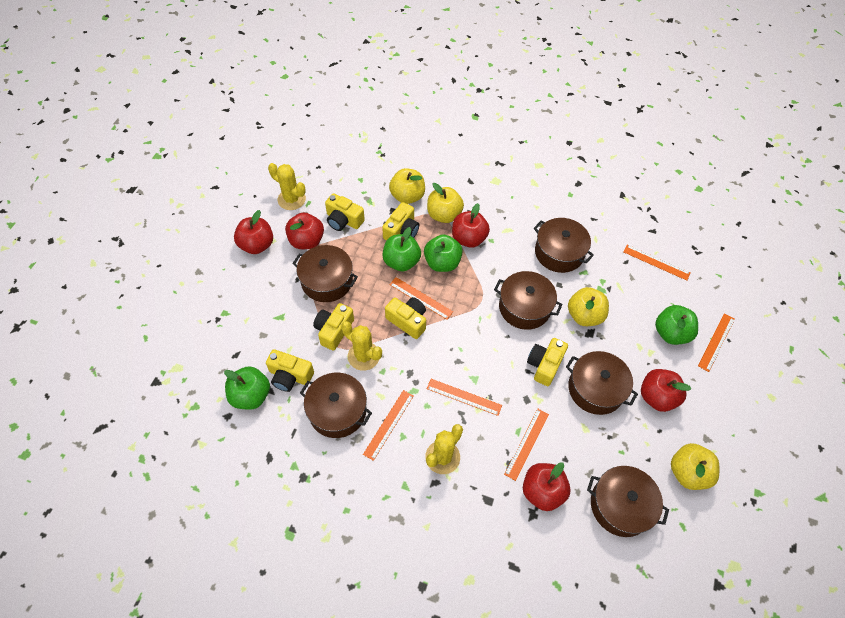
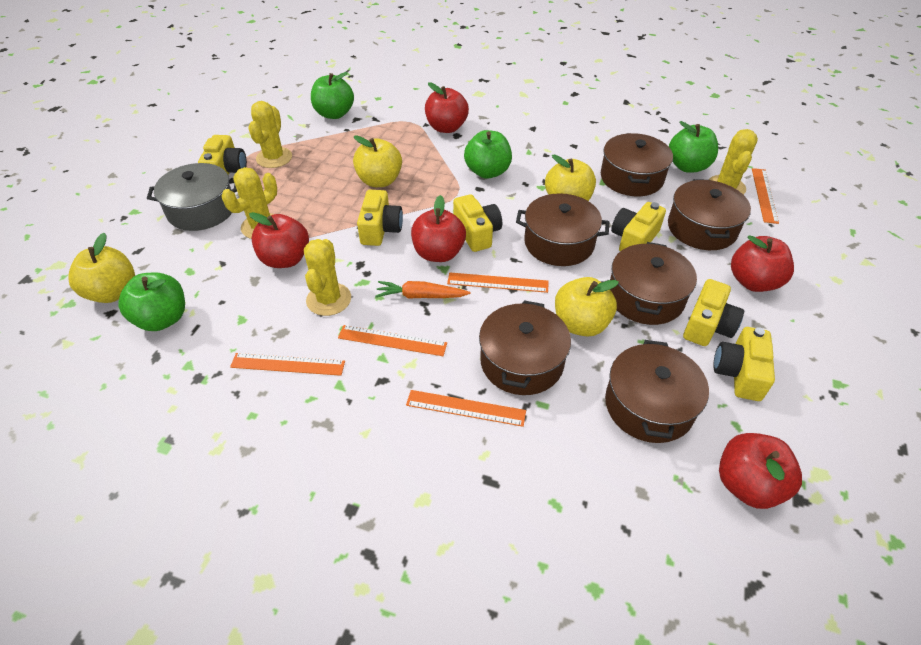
grey pot: 0 -> 1
orange carrot: 0 -> 1
orange ruler: 6 -> 5
yellow cactus: 3 -> 4

